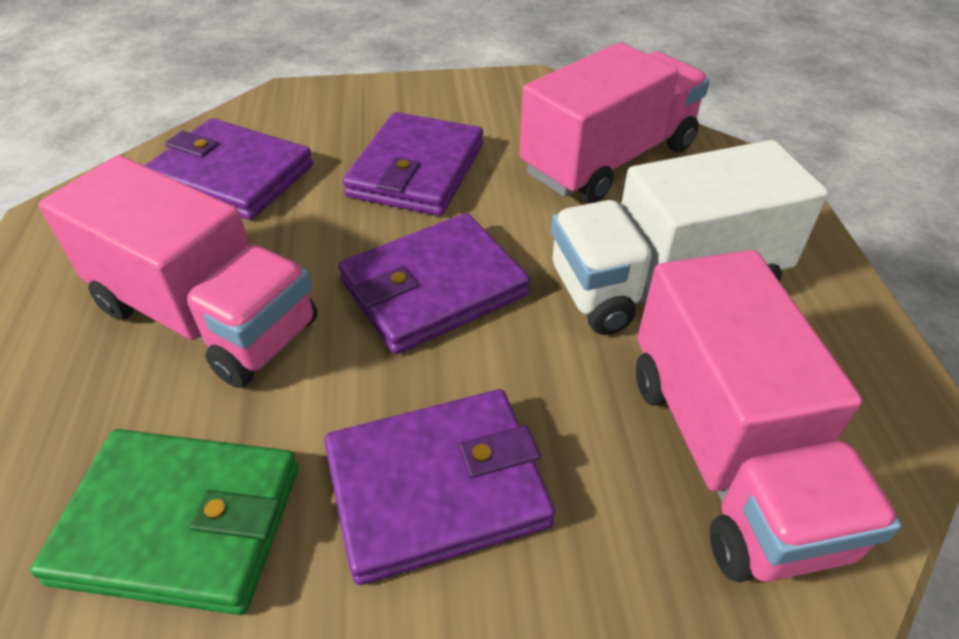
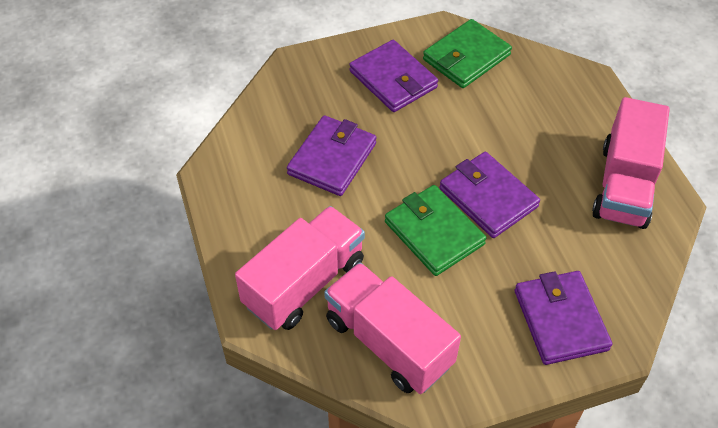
green wallet: 1 -> 2
white truck: 1 -> 0

